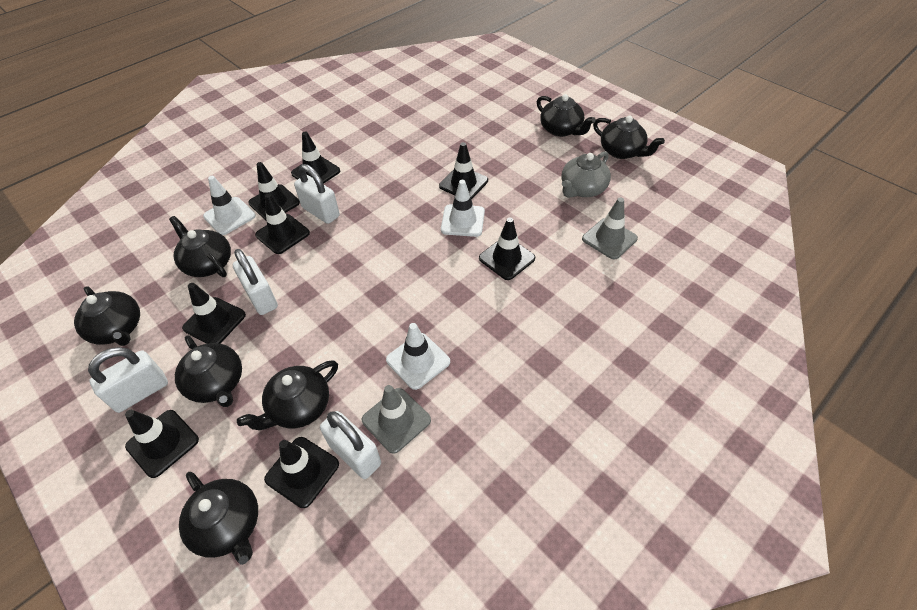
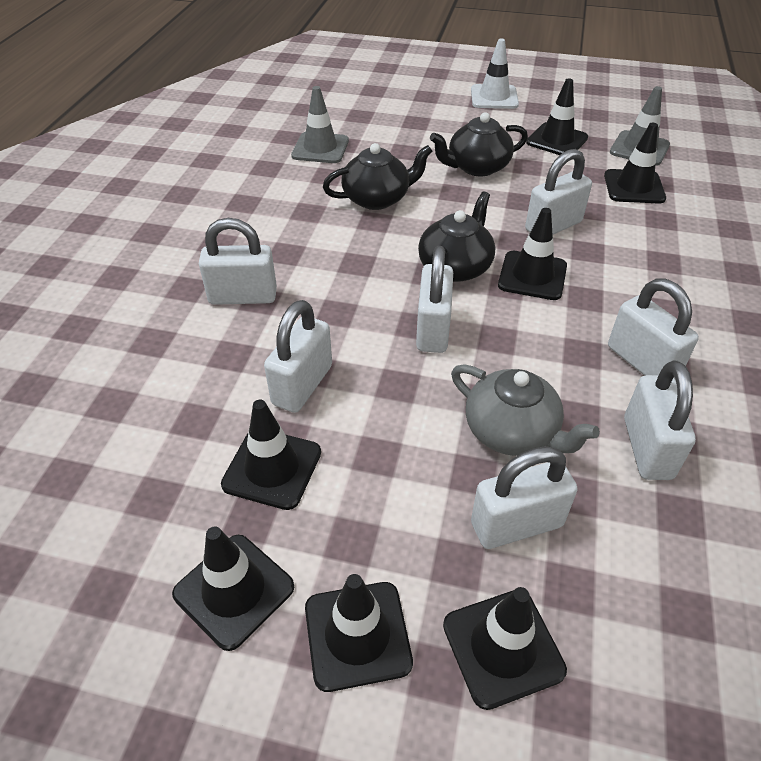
black teapot: 7 -> 3
black traffic cone: 8 -> 7
white padlock: 4 -> 7
white traffic cone: 3 -> 1

